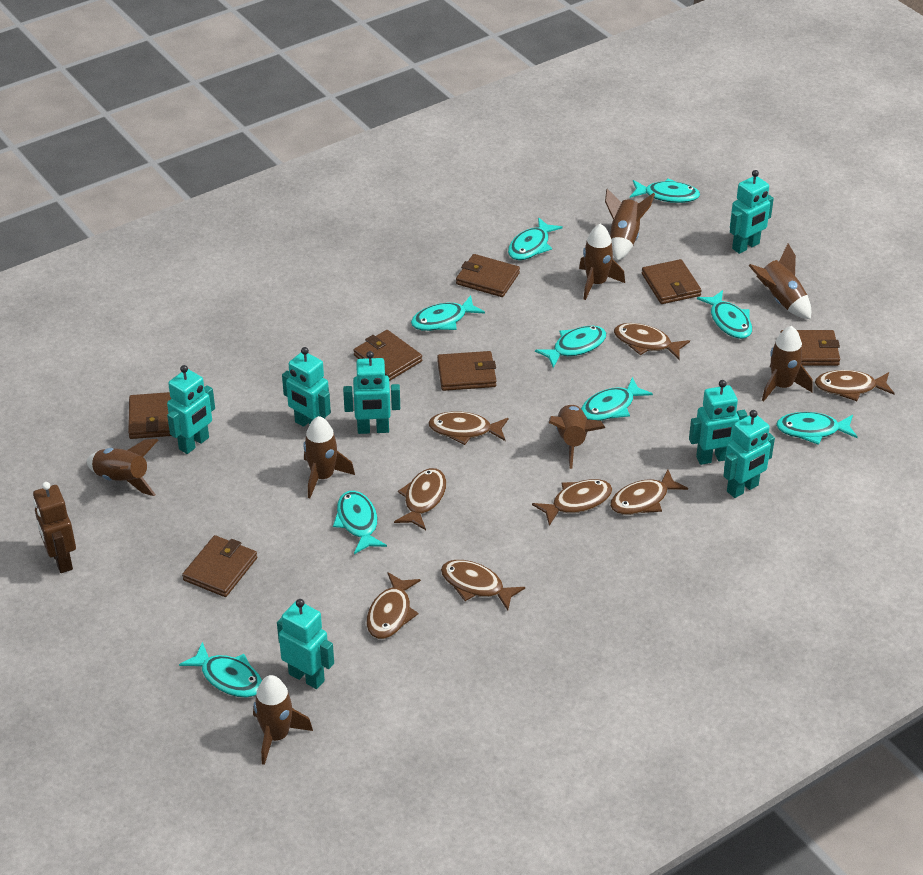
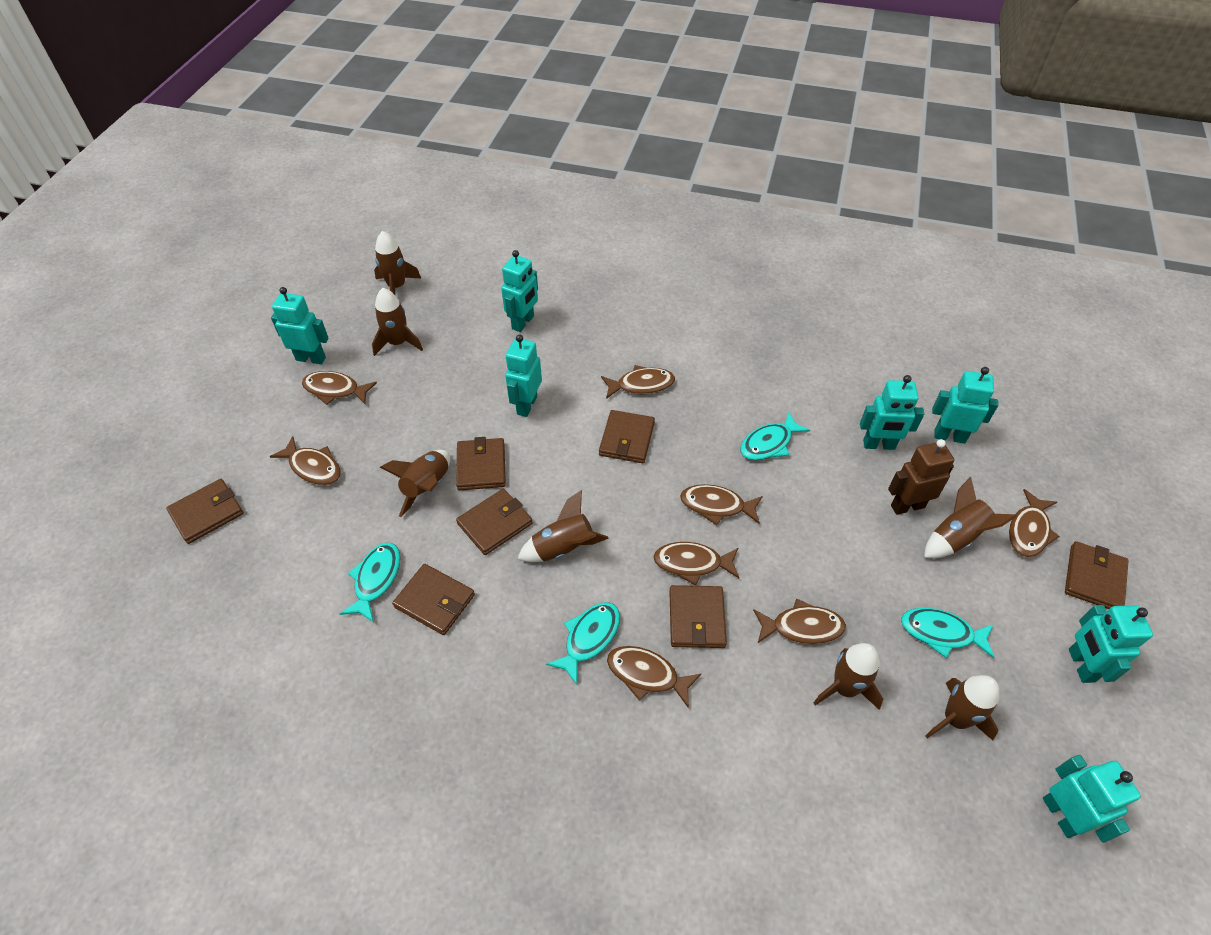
brown rocket: 8 -> 7
turquoise fish: 9 -> 4

